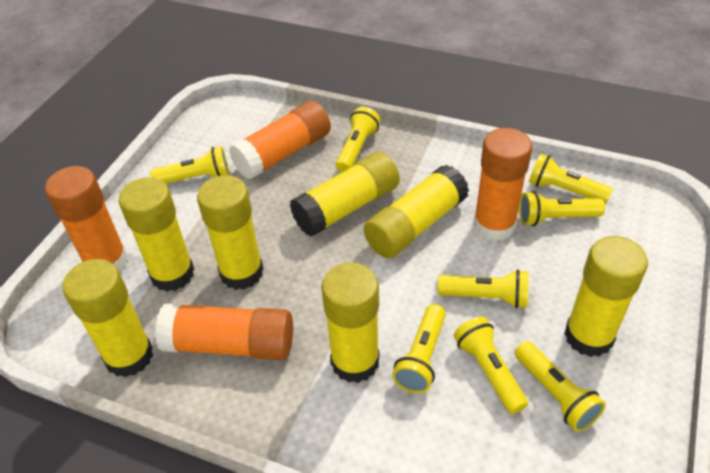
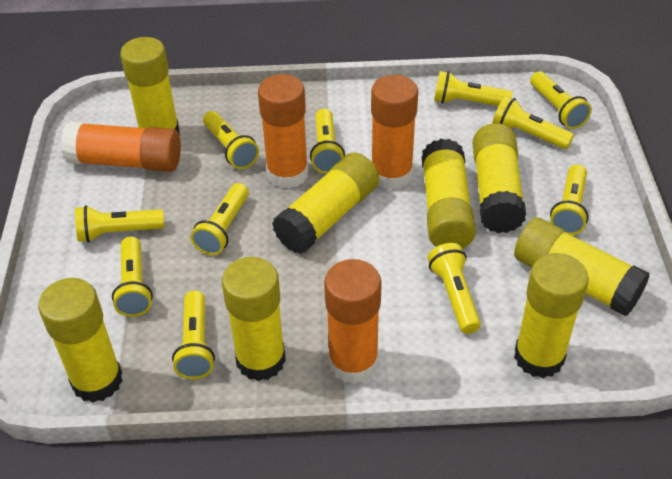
yellow flashlight: 8 -> 11
yellow glue stick: 7 -> 8

